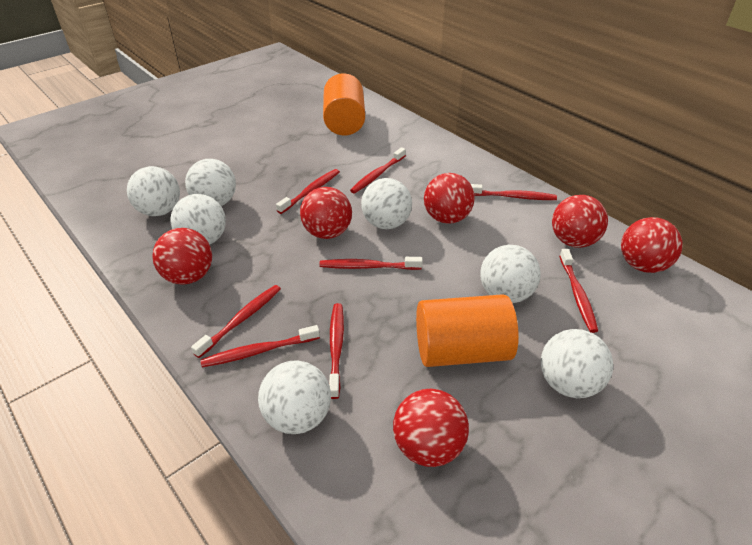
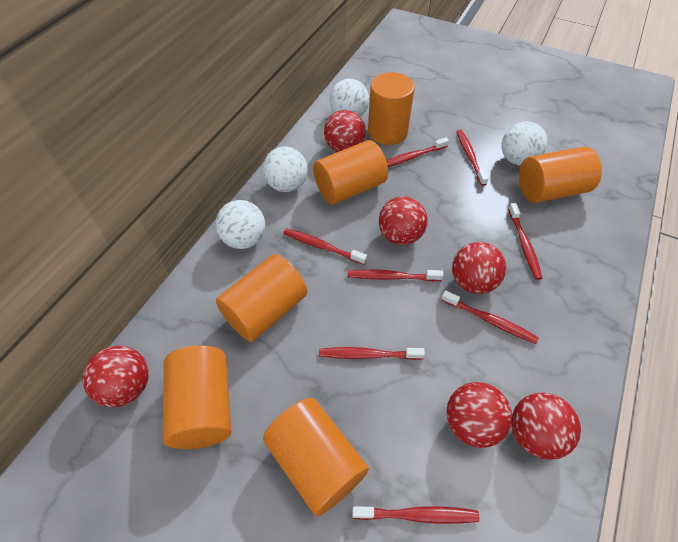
orange cylinder: 2 -> 6
white ball: 7 -> 4

